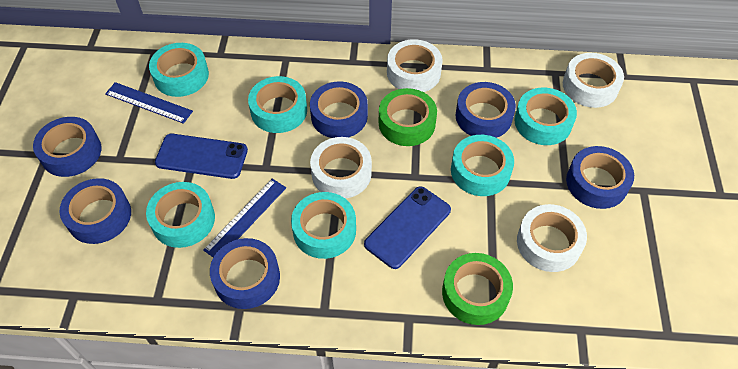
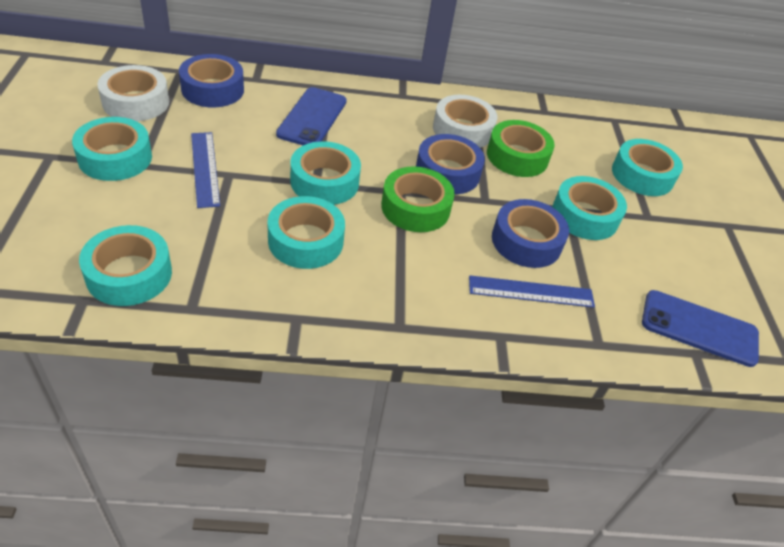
blue tape: 6 -> 3
white tape: 4 -> 2

